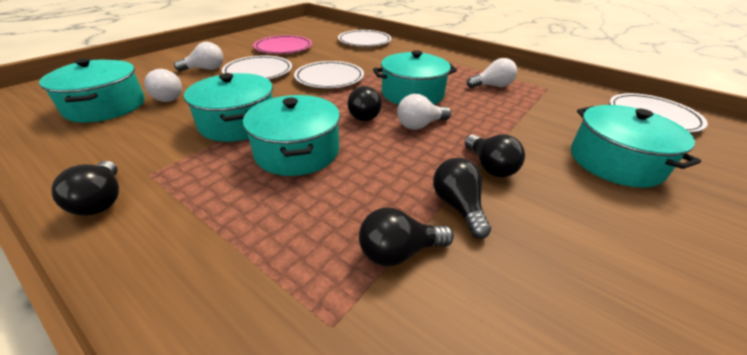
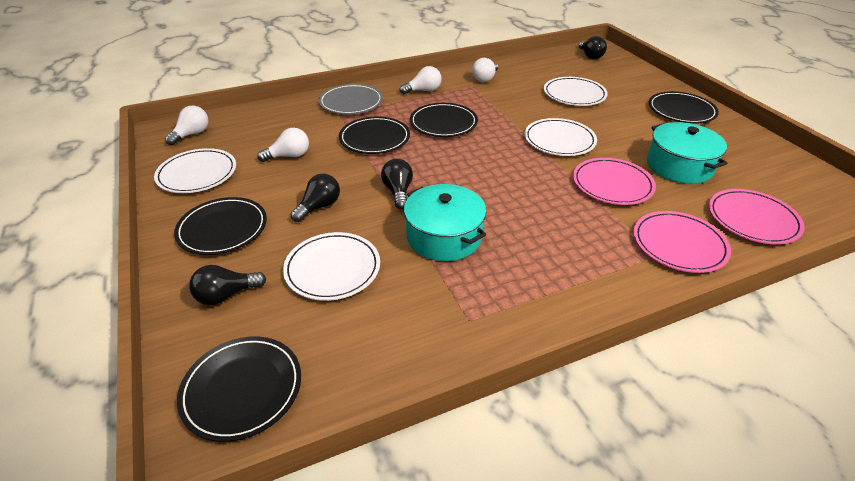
black light bulb: 5 -> 4
black plate: 0 -> 5
grey plate: 0 -> 1
pink plate: 1 -> 3
turquoise pot: 5 -> 2

